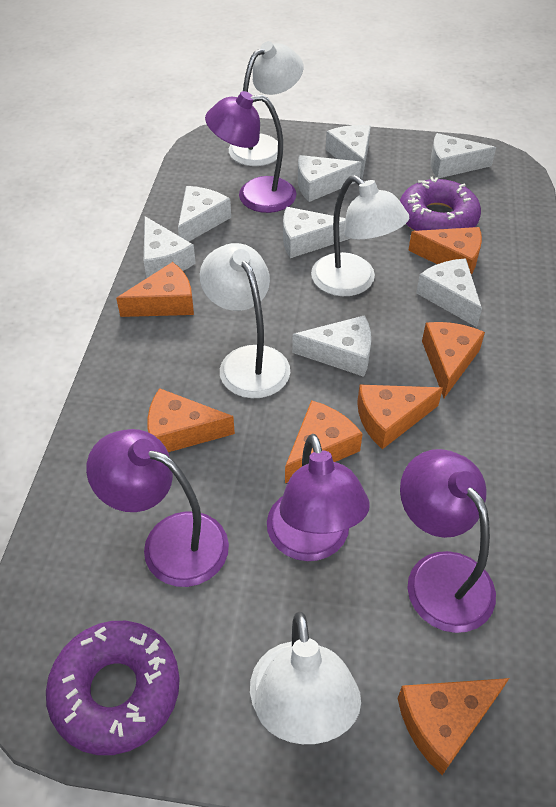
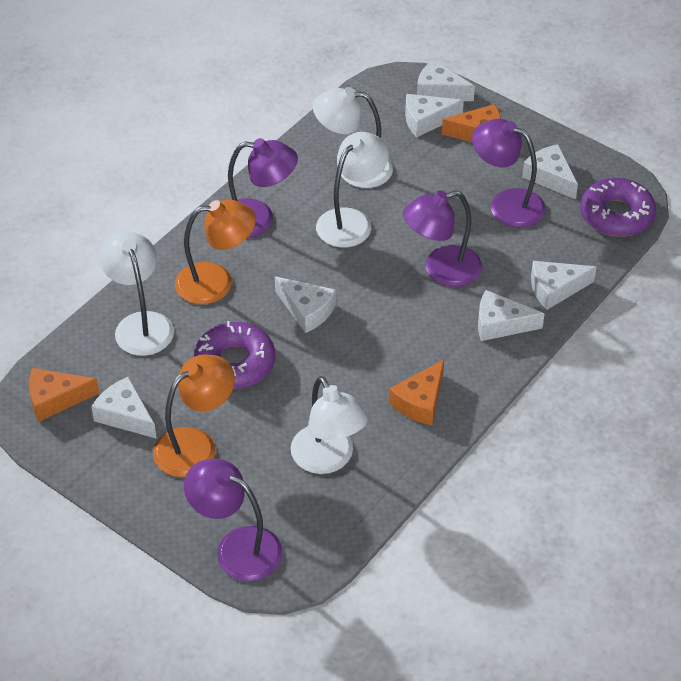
orange cheese: 7 -> 3
orange lamp: 0 -> 2
white cheese: 8 -> 7

